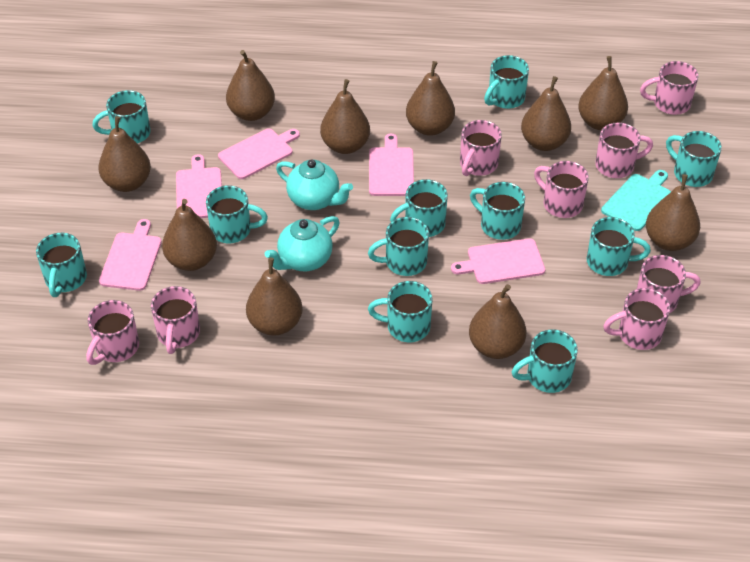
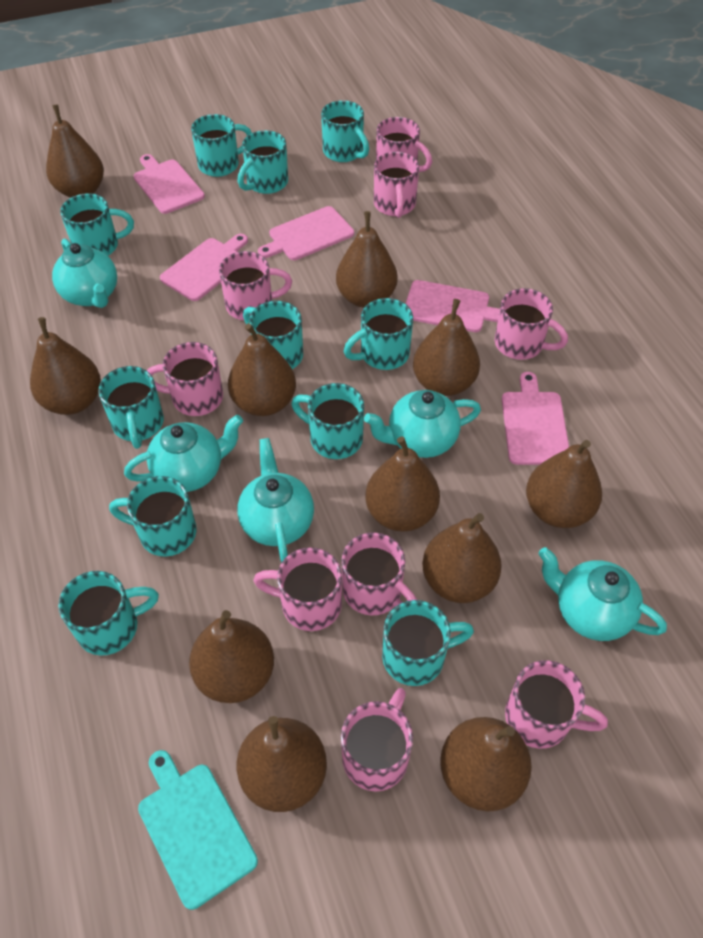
brown pear: 10 -> 11
pink mug: 8 -> 9
turquoise teapot: 2 -> 5

